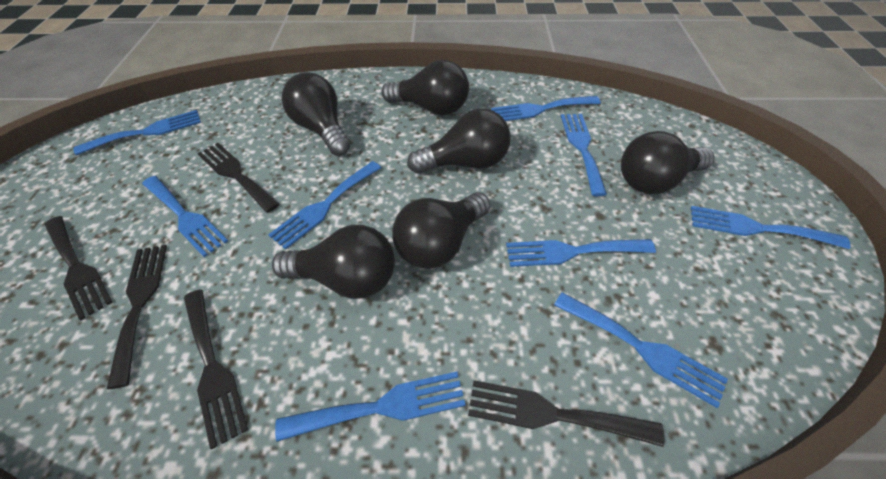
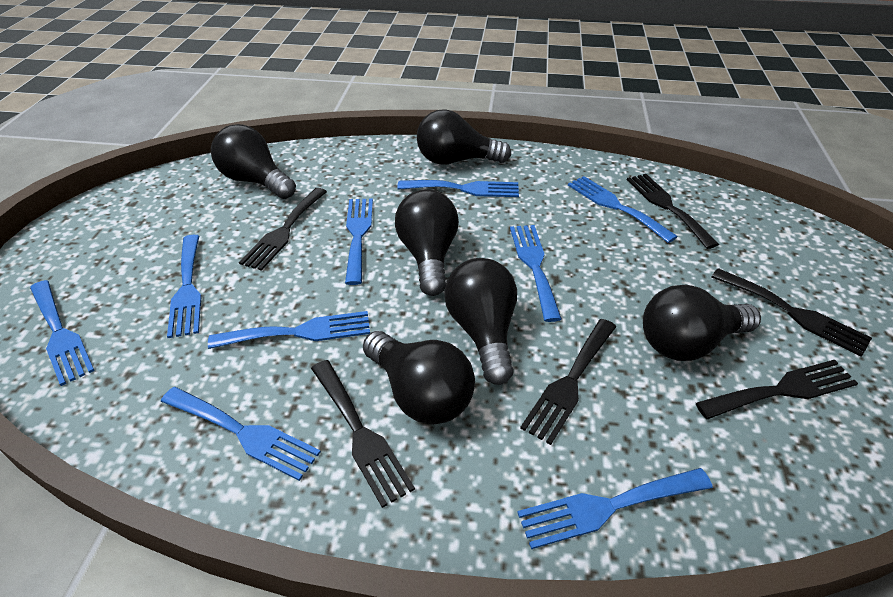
black fork: 5 -> 6

